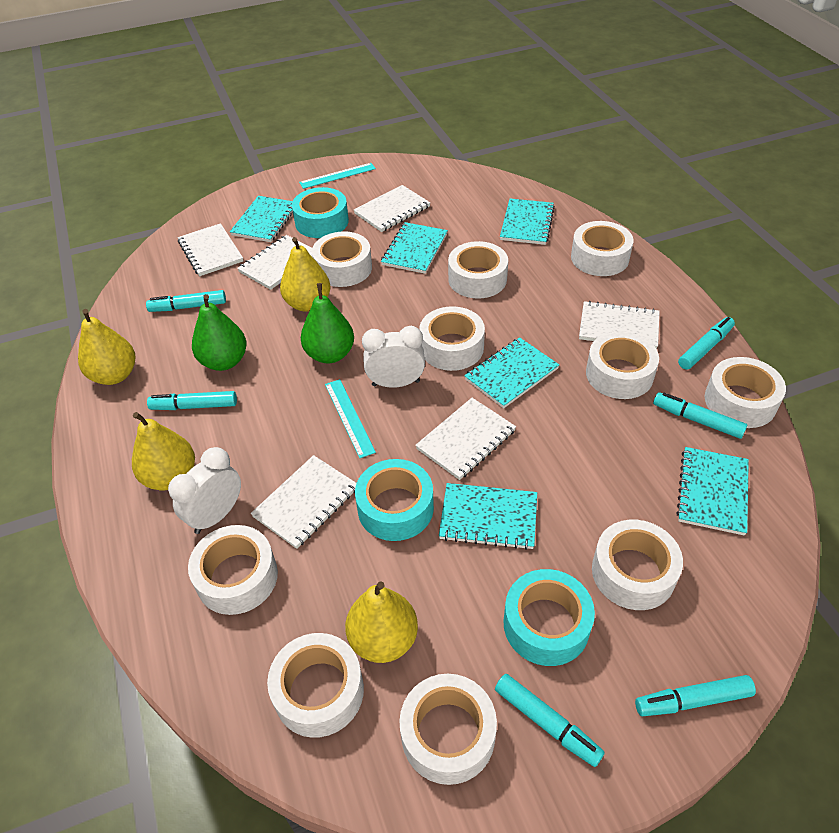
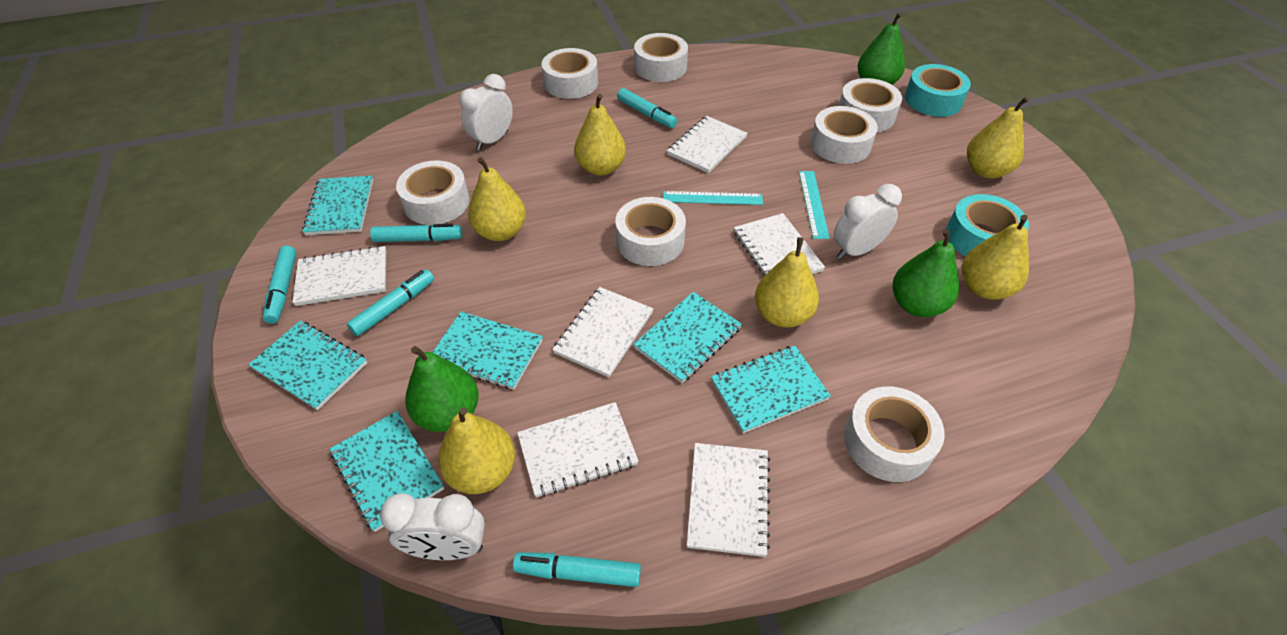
green pear: 2 -> 3
turquoise marker: 6 -> 5
turquoise tape: 3 -> 2
white clock: 2 -> 3
white tape: 10 -> 7
yellow pear: 4 -> 6

